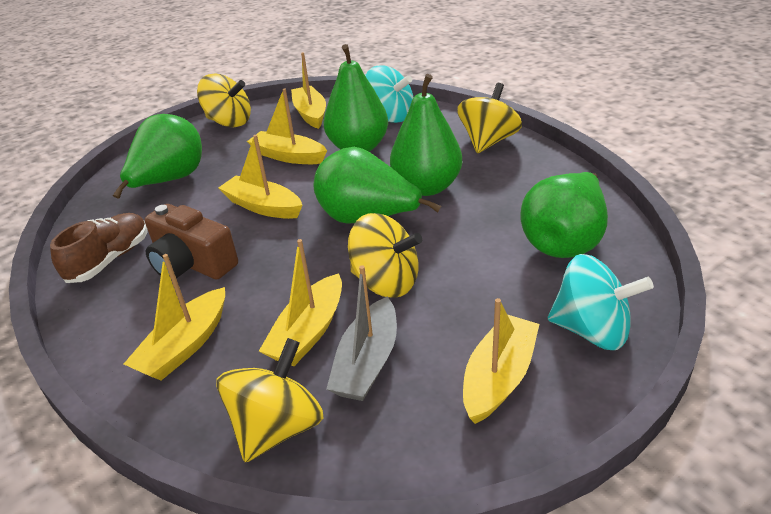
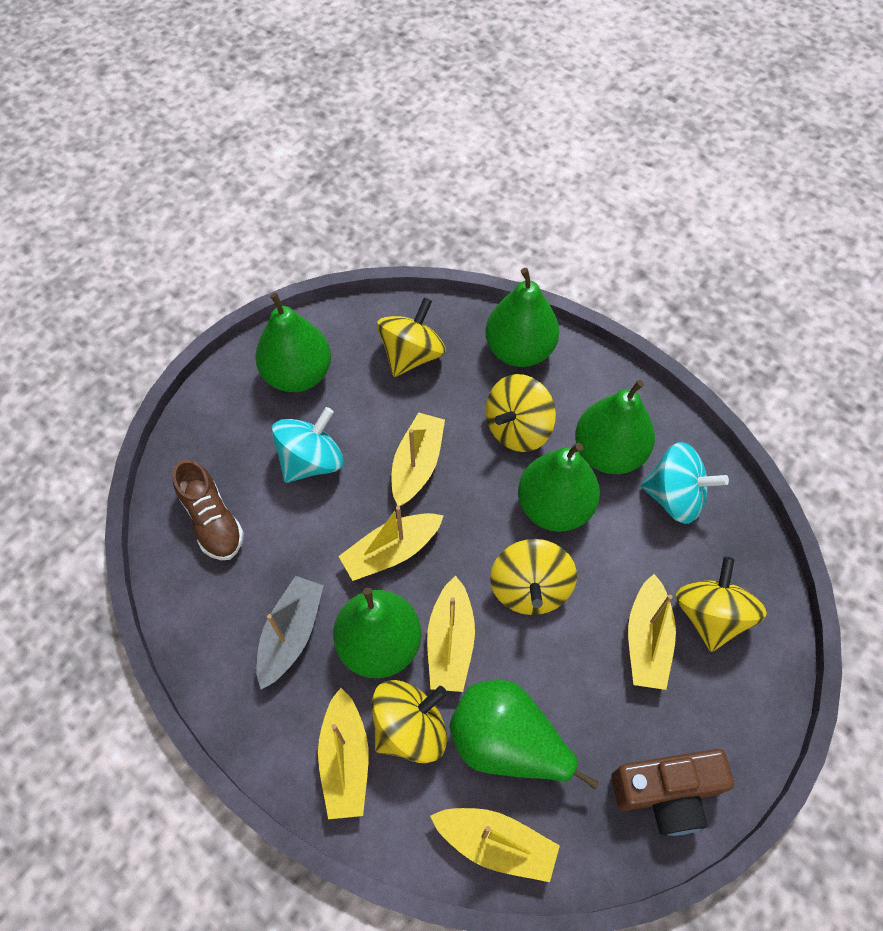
green pear: 5 -> 6
yellow spinning top: 4 -> 5

